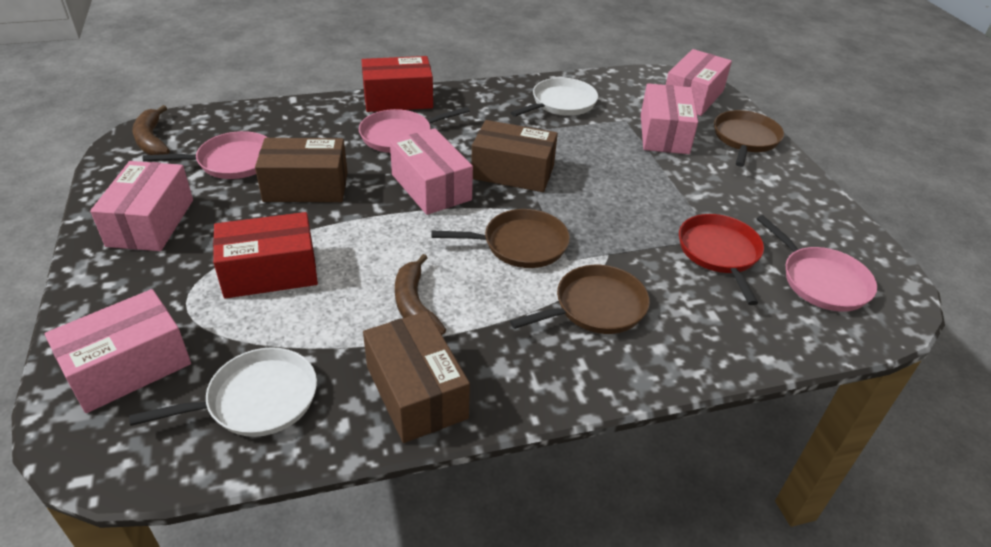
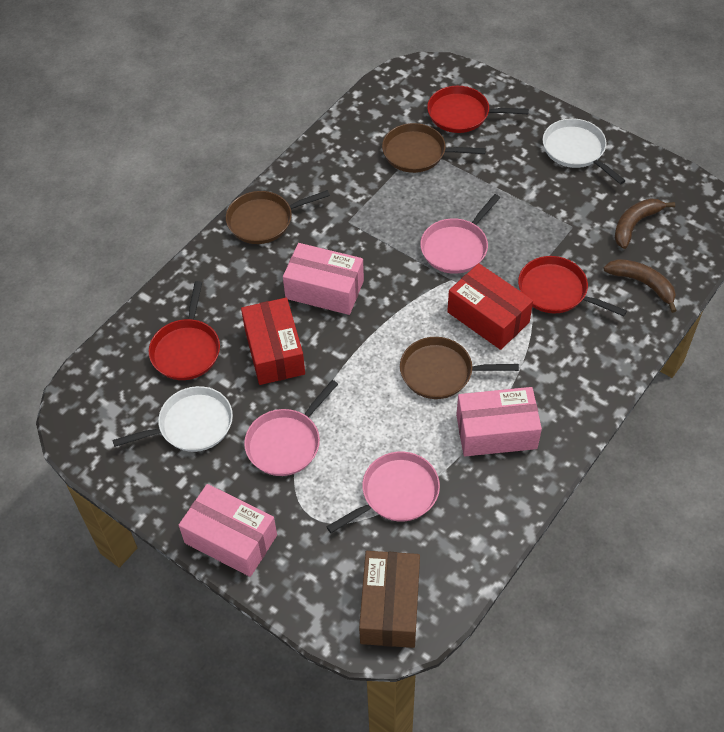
brown box: 3 -> 1
pink box: 5 -> 3
red pan: 1 -> 3

